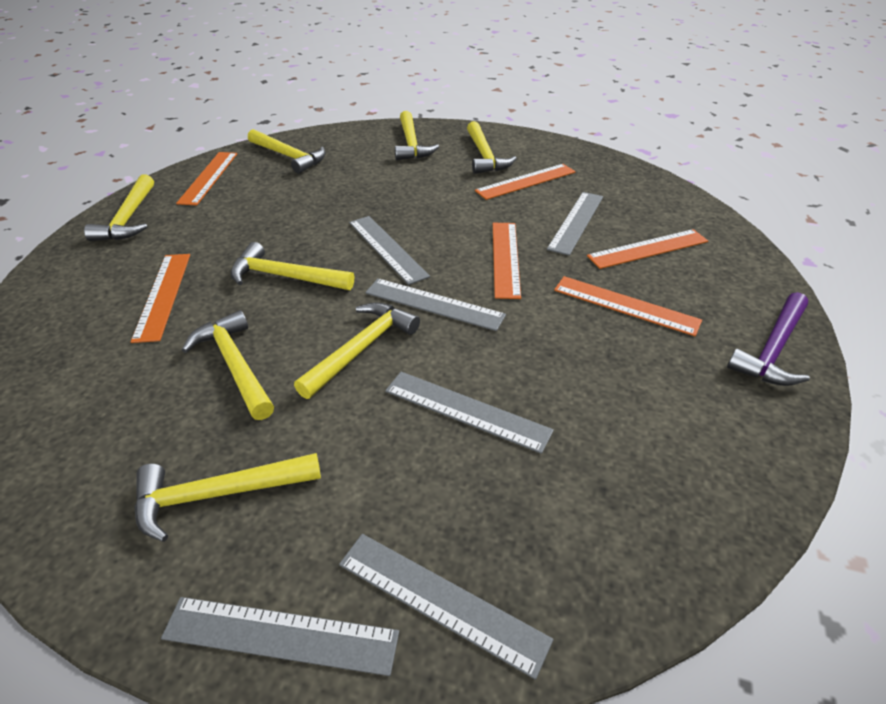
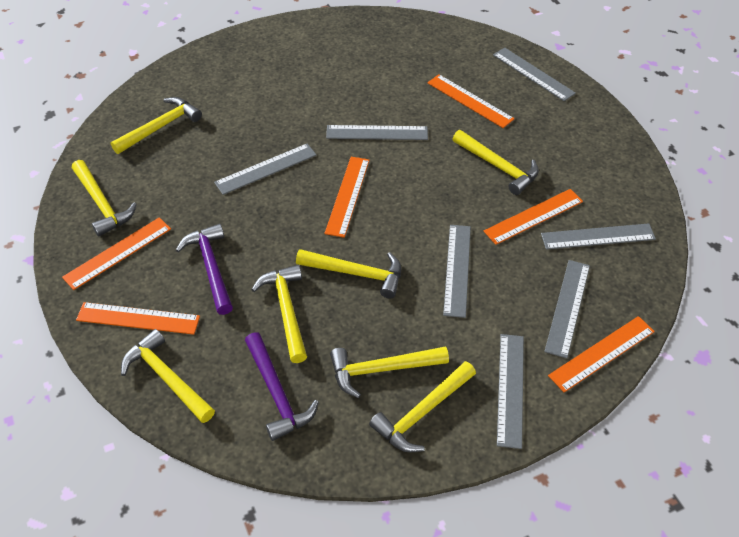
grey ruler: 6 -> 7
purple hammer: 1 -> 2

